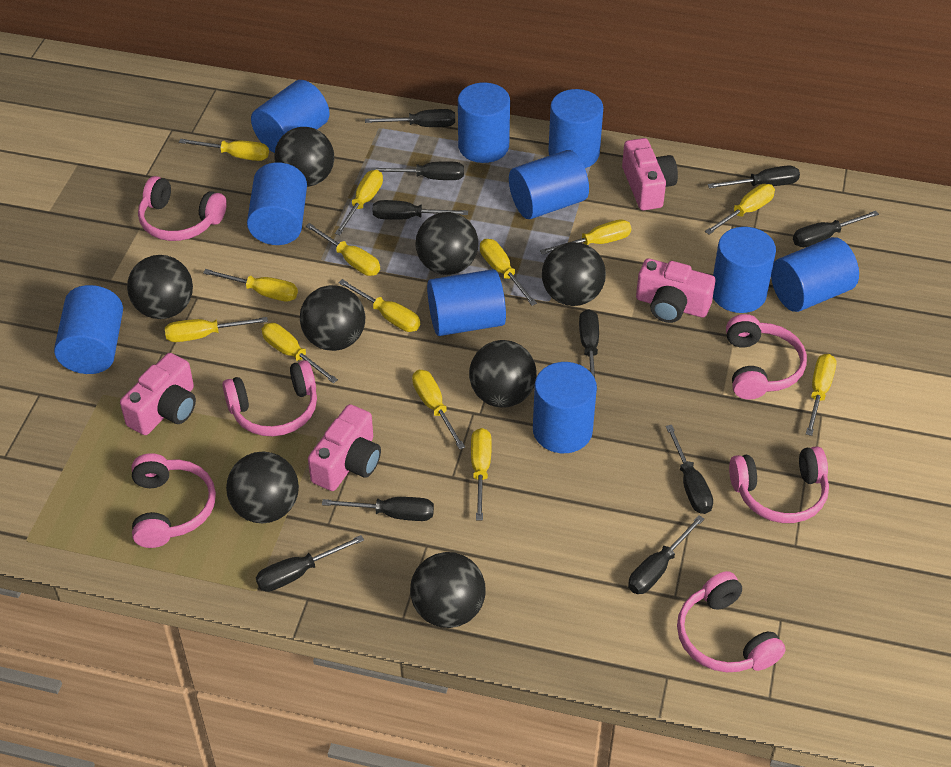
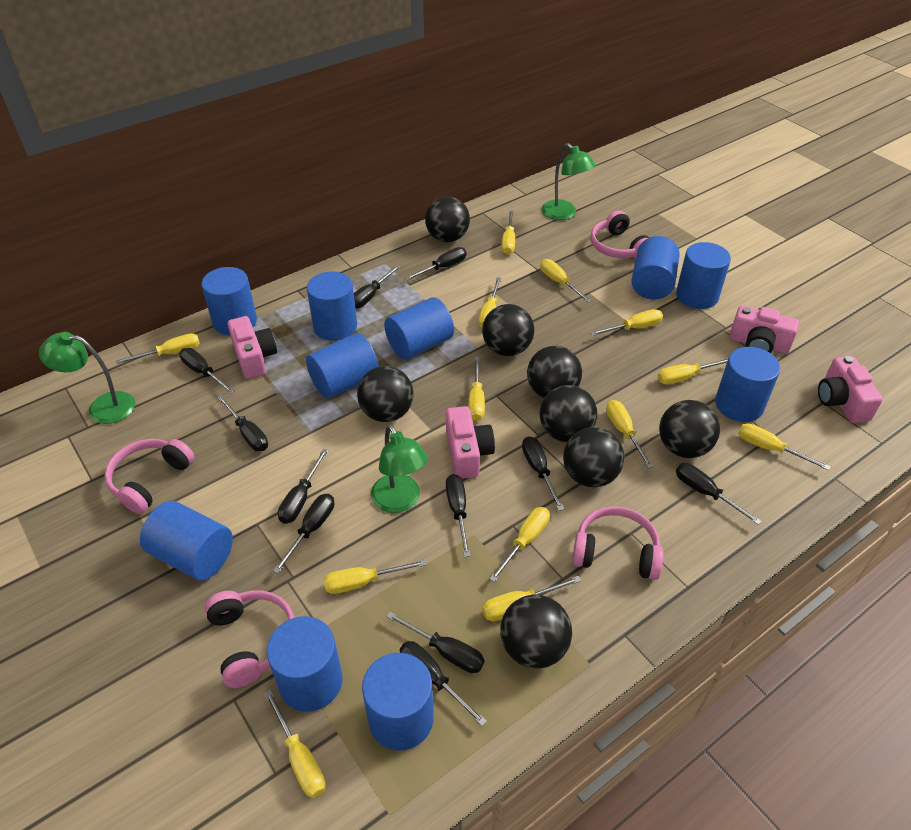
black screwdriver: 10 -> 11
green lamp: 0 -> 3
pink headphones: 6 -> 4

